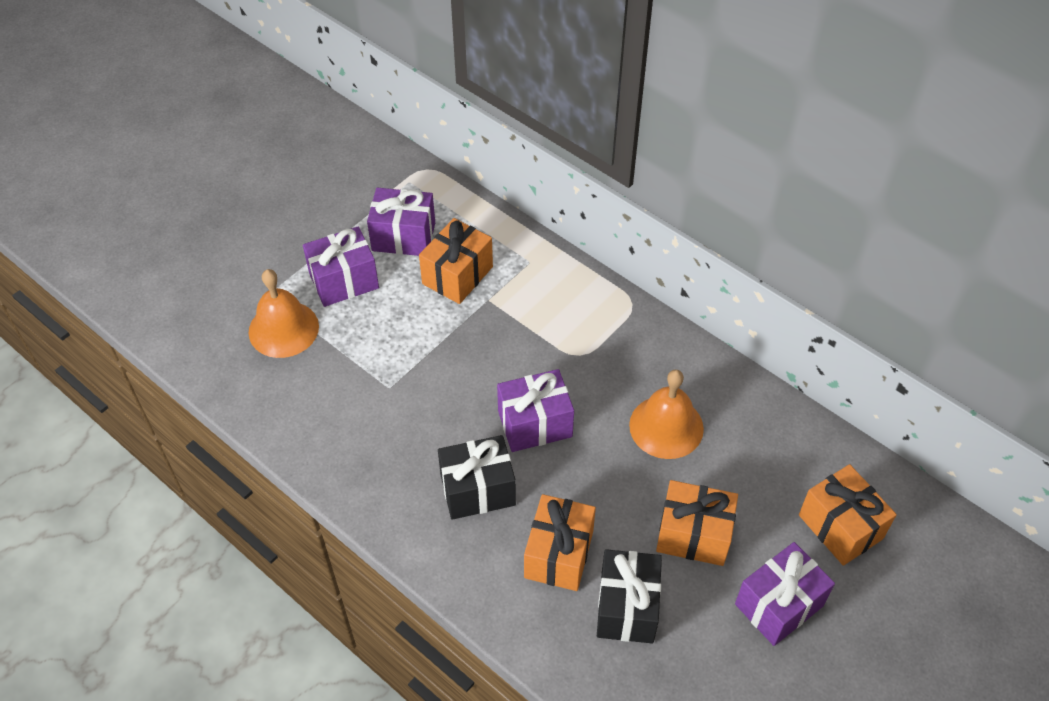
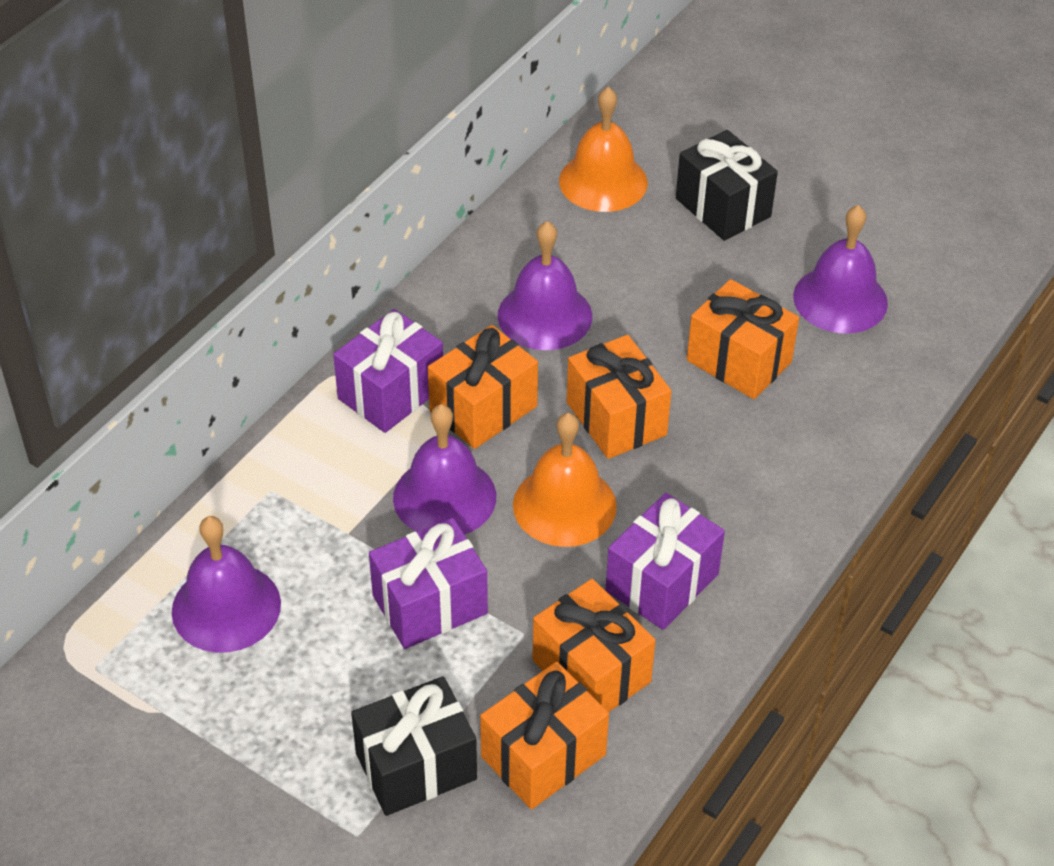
orange gift: 4 -> 5
purple bell: 0 -> 4
purple gift: 4 -> 3

